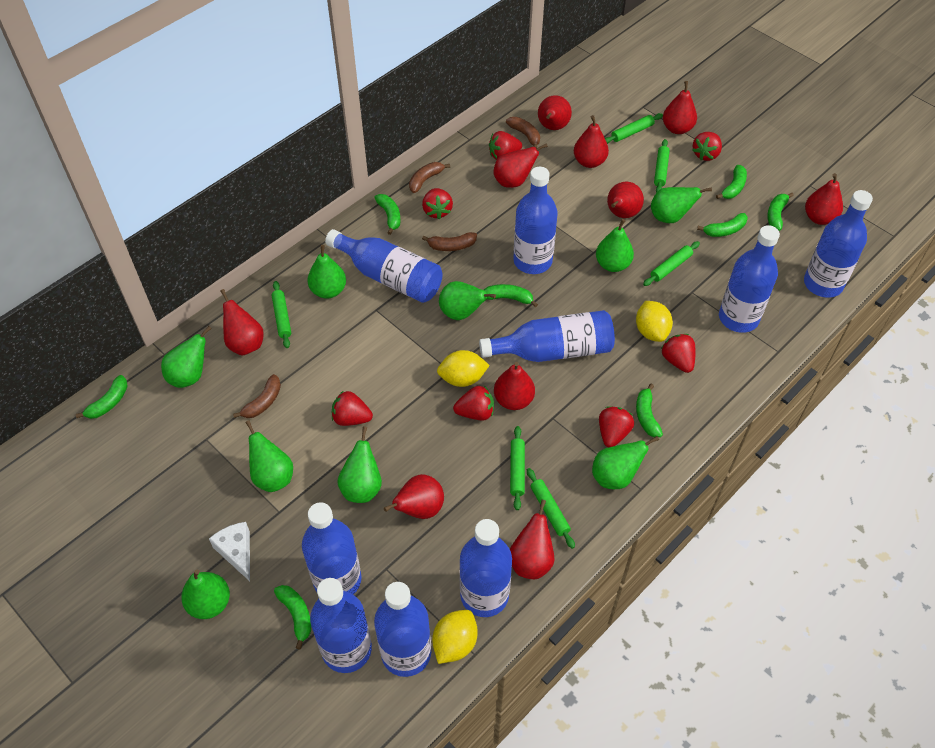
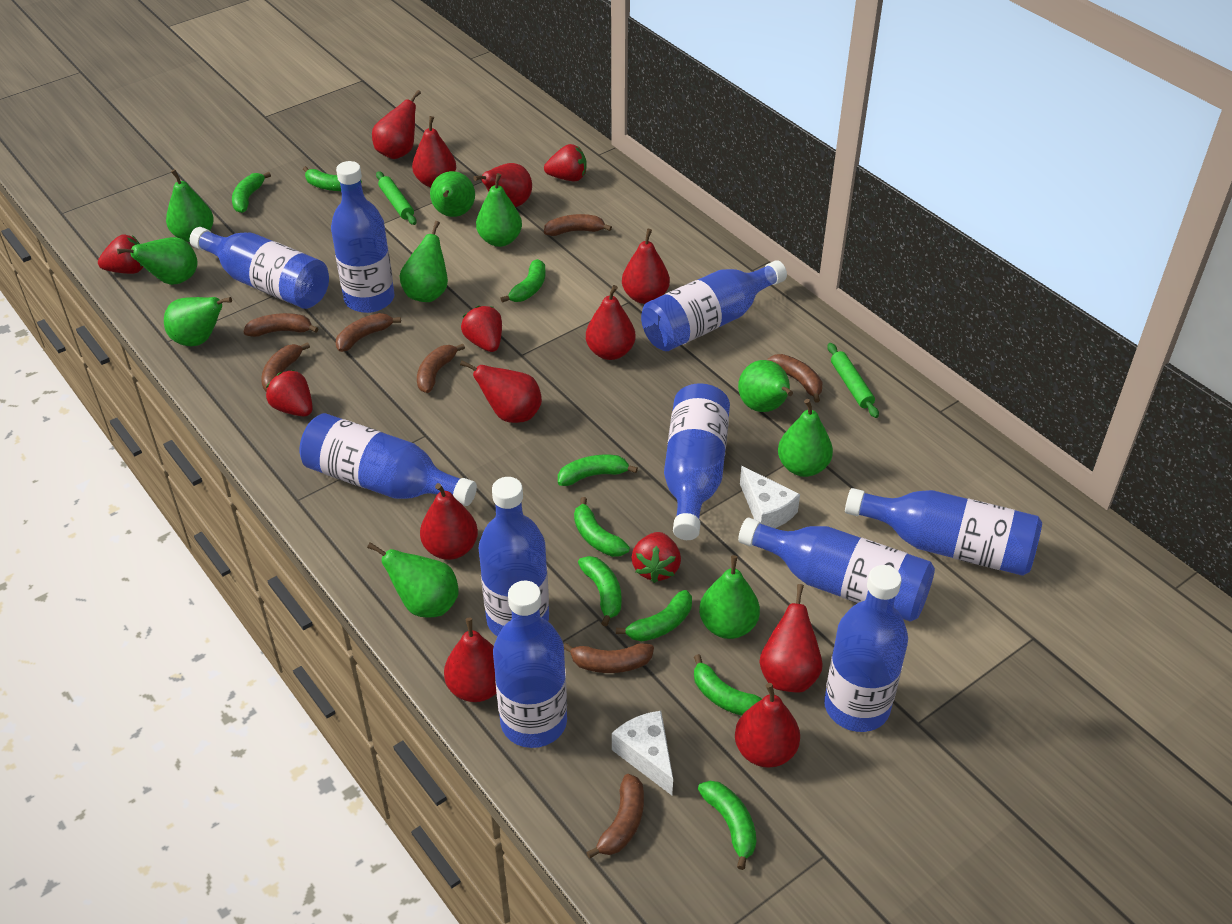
blue bottle: 9 -> 10
brown banana: 4 -> 8
green banana: 8 -> 9
green pear: 9 -> 10
green rolling pin: 6 -> 2
red strawberry: 7 -> 5
white cheese: 1 -> 2
yellow lemon: 3 -> 0

